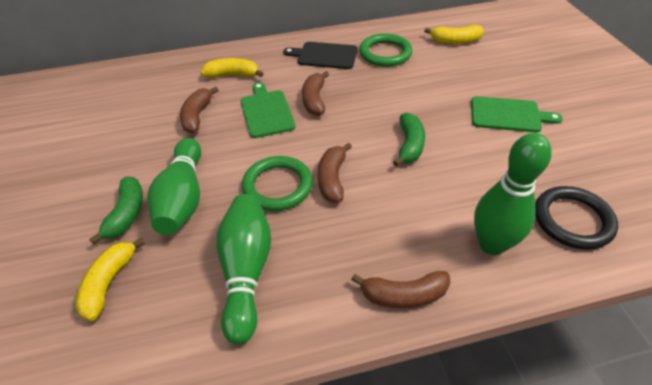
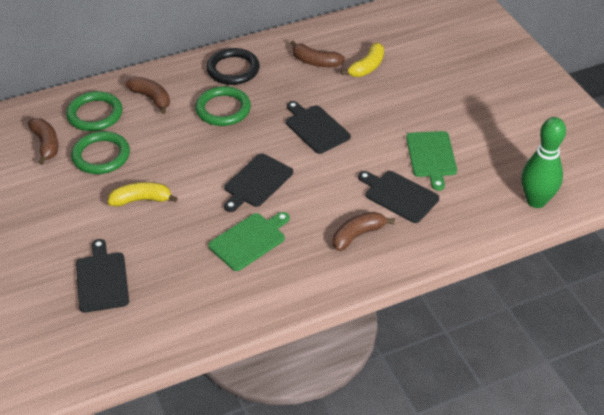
black cutting board: 1 -> 4
green banana: 2 -> 0
green bowling pin: 3 -> 1
green ring: 2 -> 3
yellow banana: 3 -> 2

